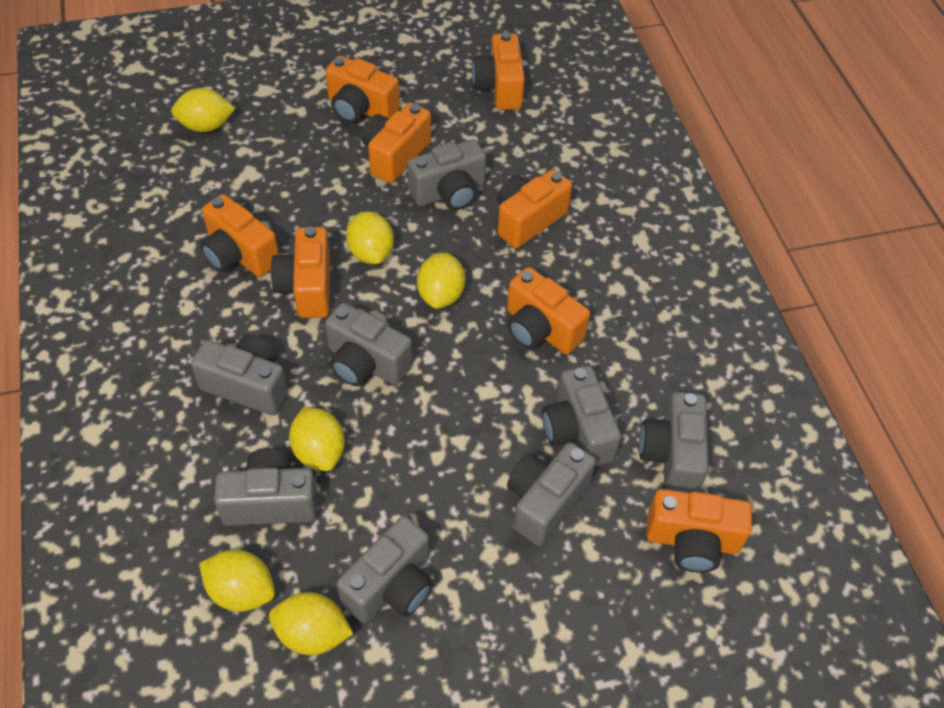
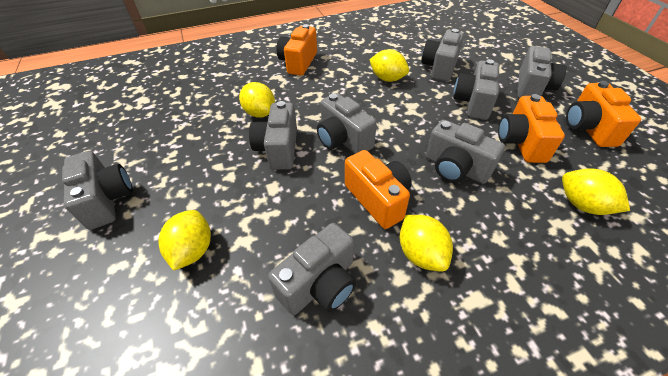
orange camera: 8 -> 4
yellow lemon: 6 -> 5

